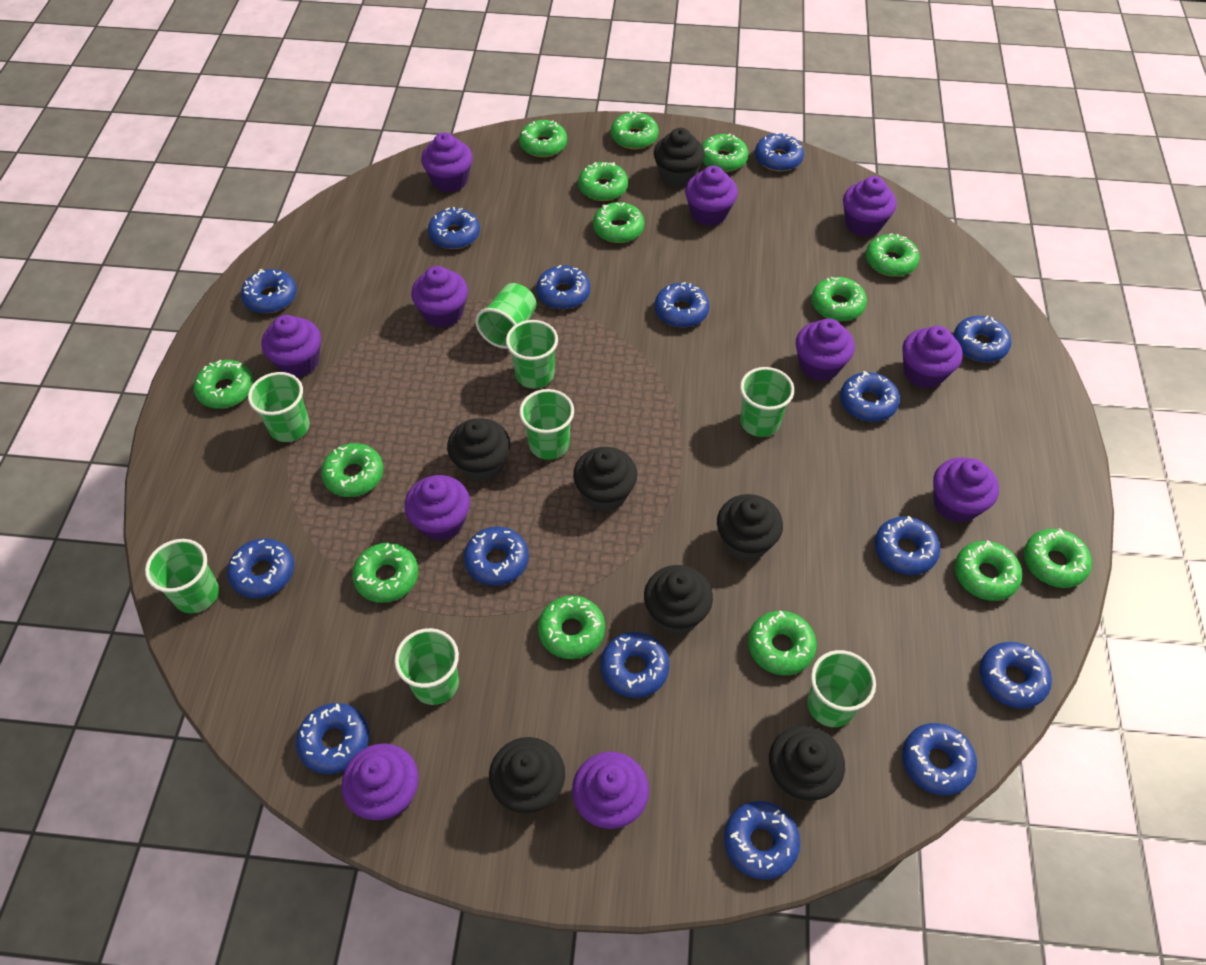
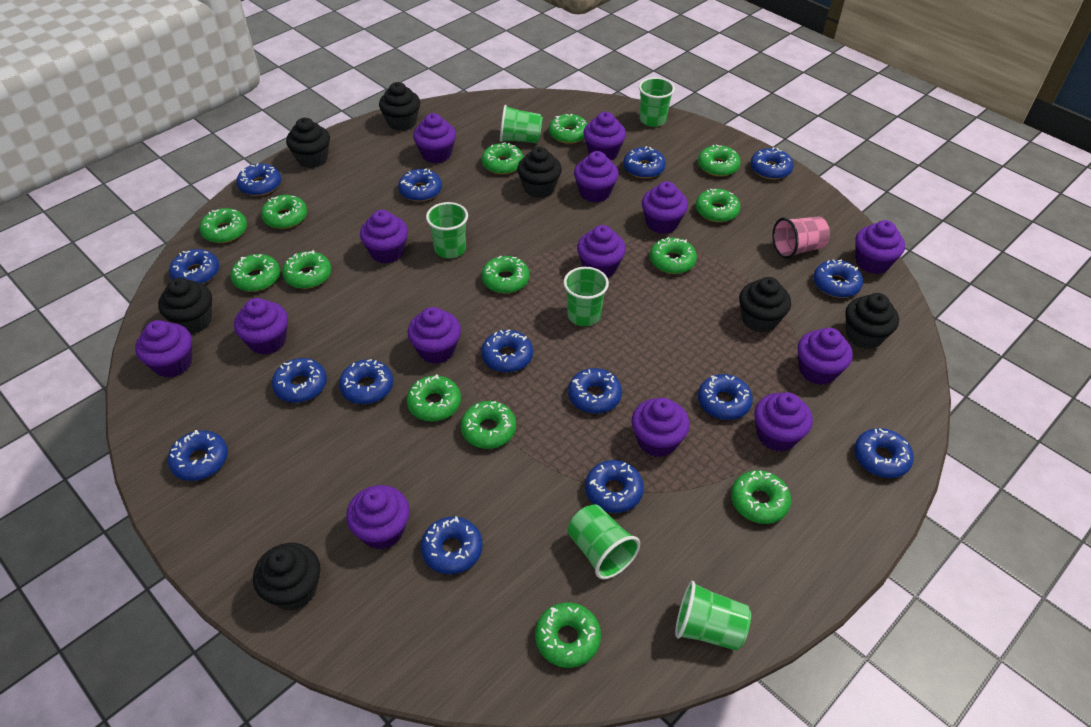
green cup: 8 -> 6
pink cup: 0 -> 1
purple cupcake: 11 -> 14

